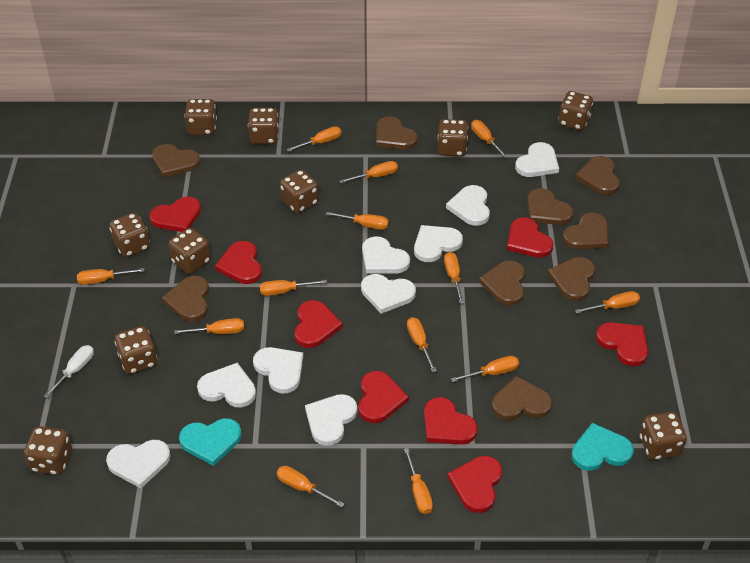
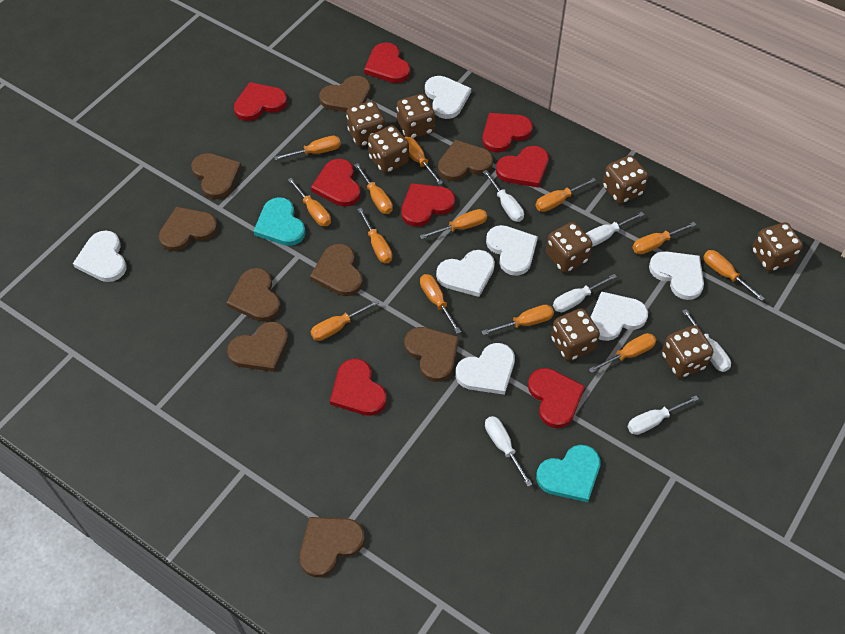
brown dice: 10 -> 8
white heart: 9 -> 7
white screwdriver: 1 -> 6

